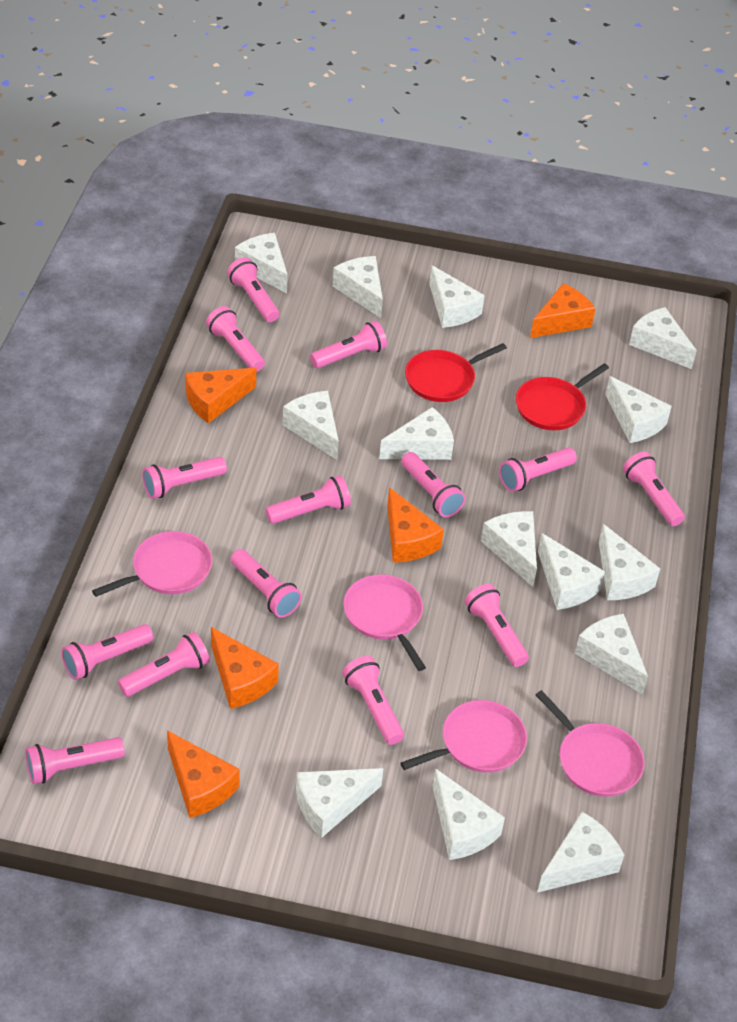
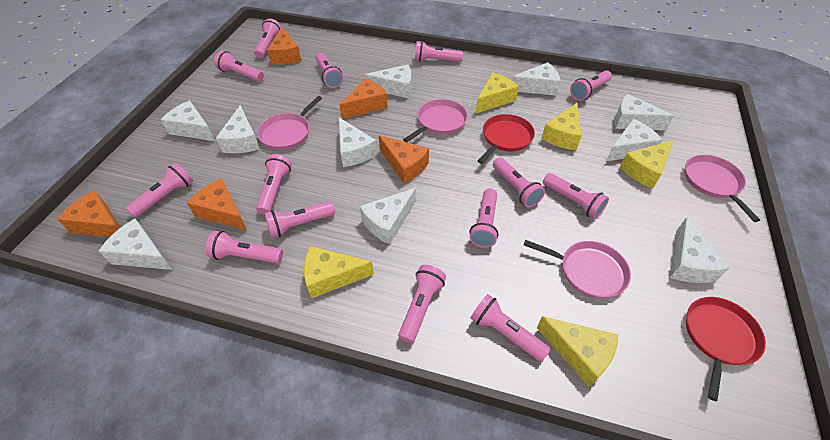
white cheese: 14 -> 10
yellow cheese: 0 -> 5

